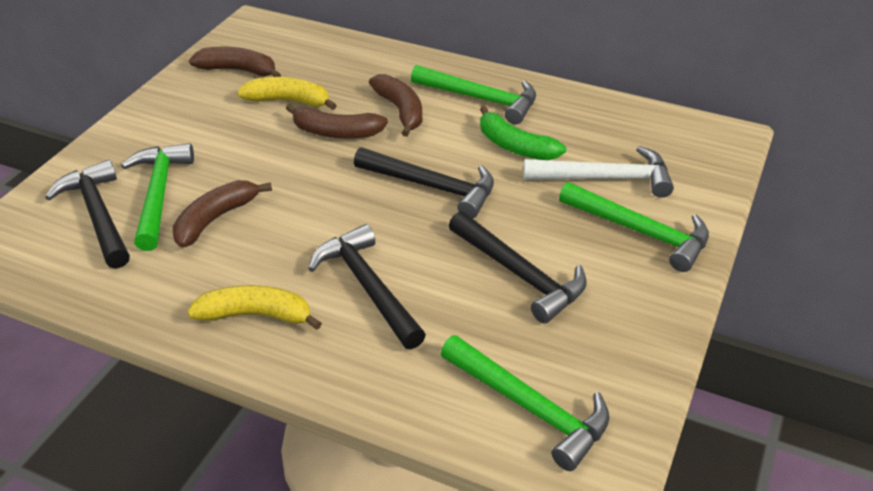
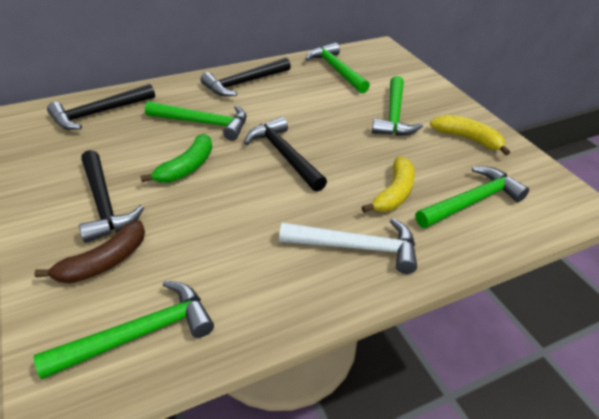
brown banana: 4 -> 1
green hammer: 4 -> 5

